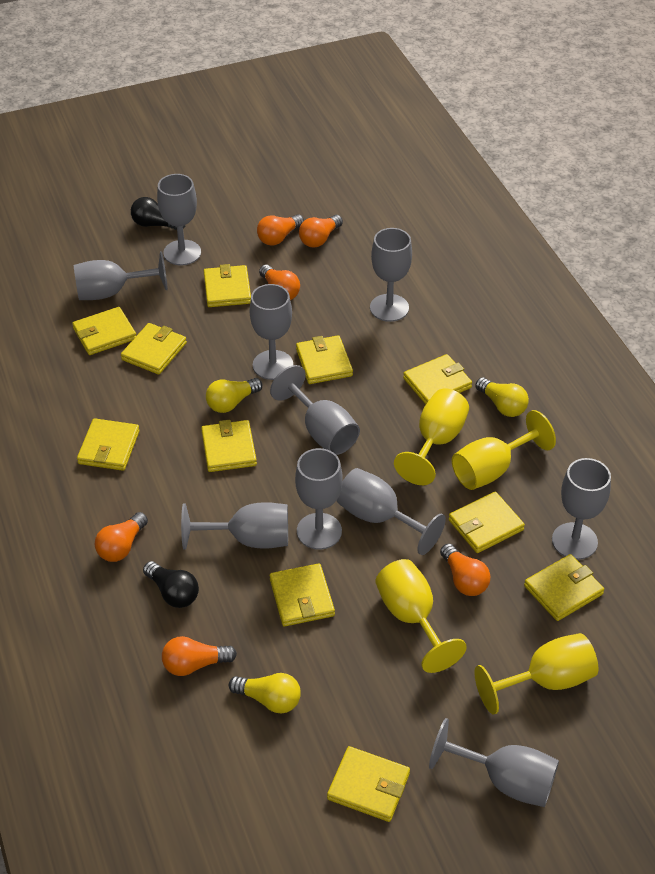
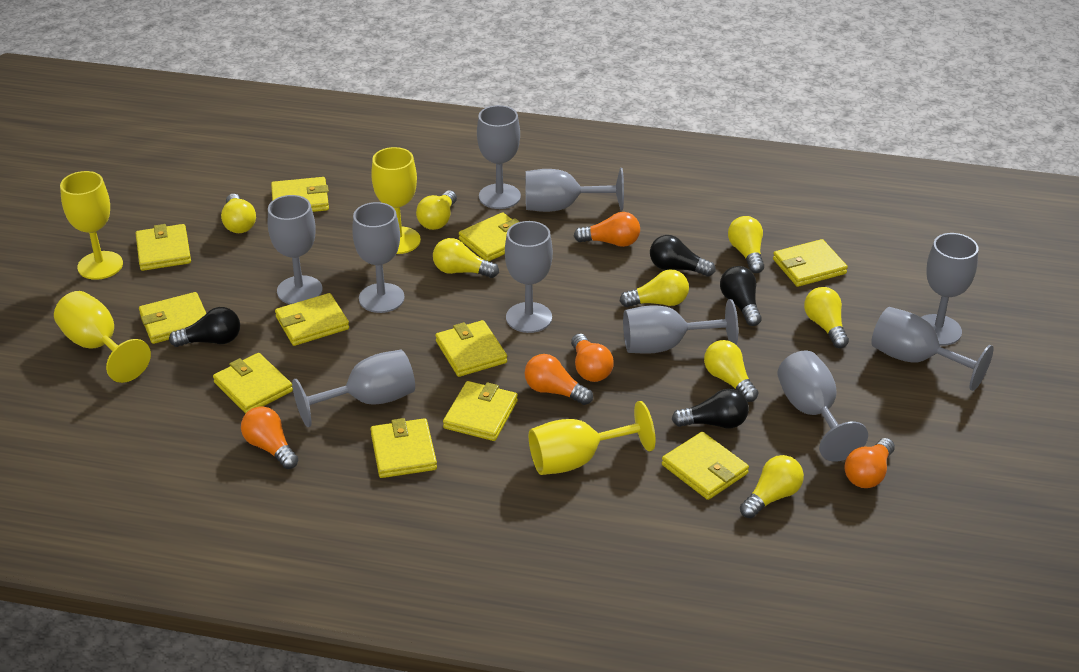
black light bulb: 2 -> 4
orange light bulb: 6 -> 5
yellow light bulb: 3 -> 8

